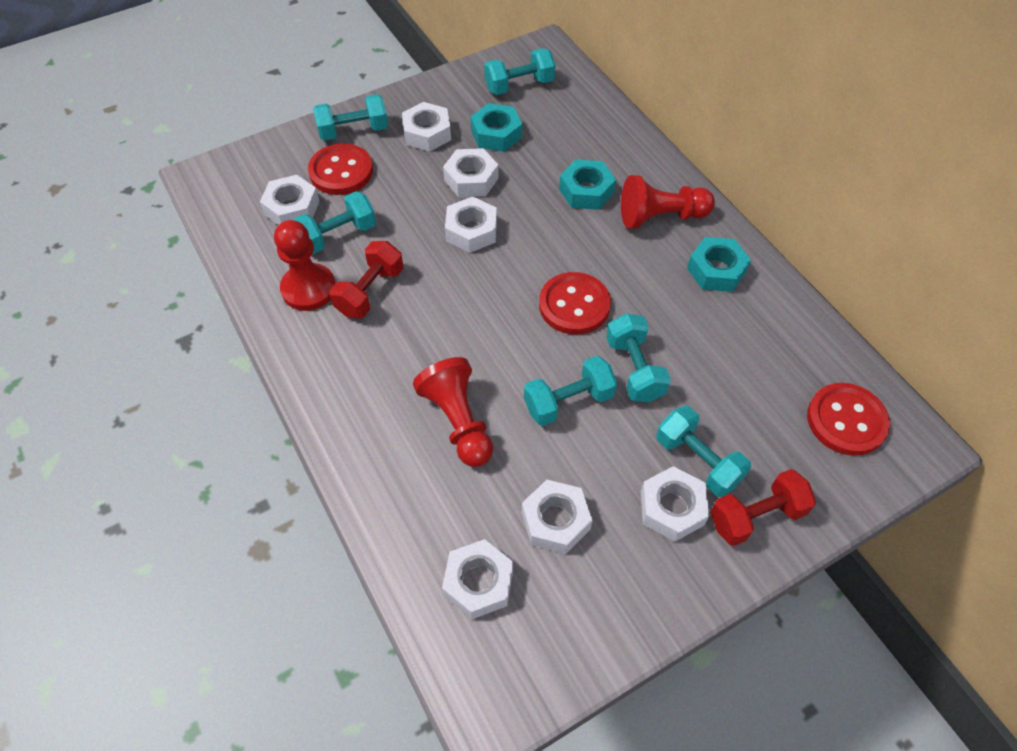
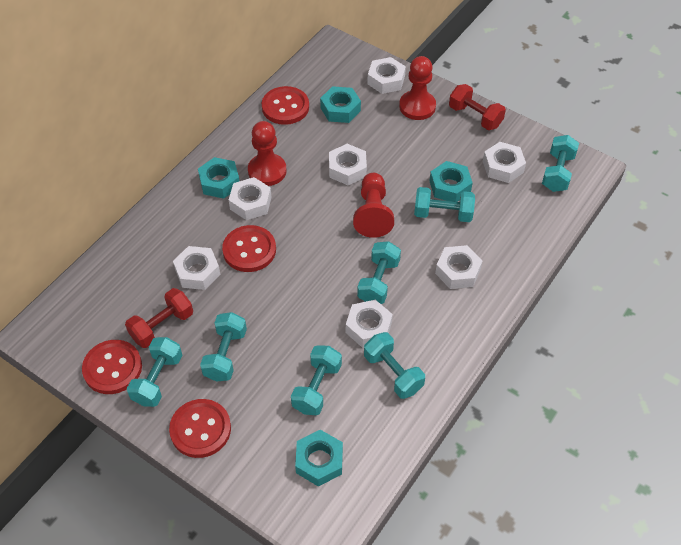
red button: 3 -> 4
turquoise dumbbell: 6 -> 7
turquoise nut: 3 -> 4

